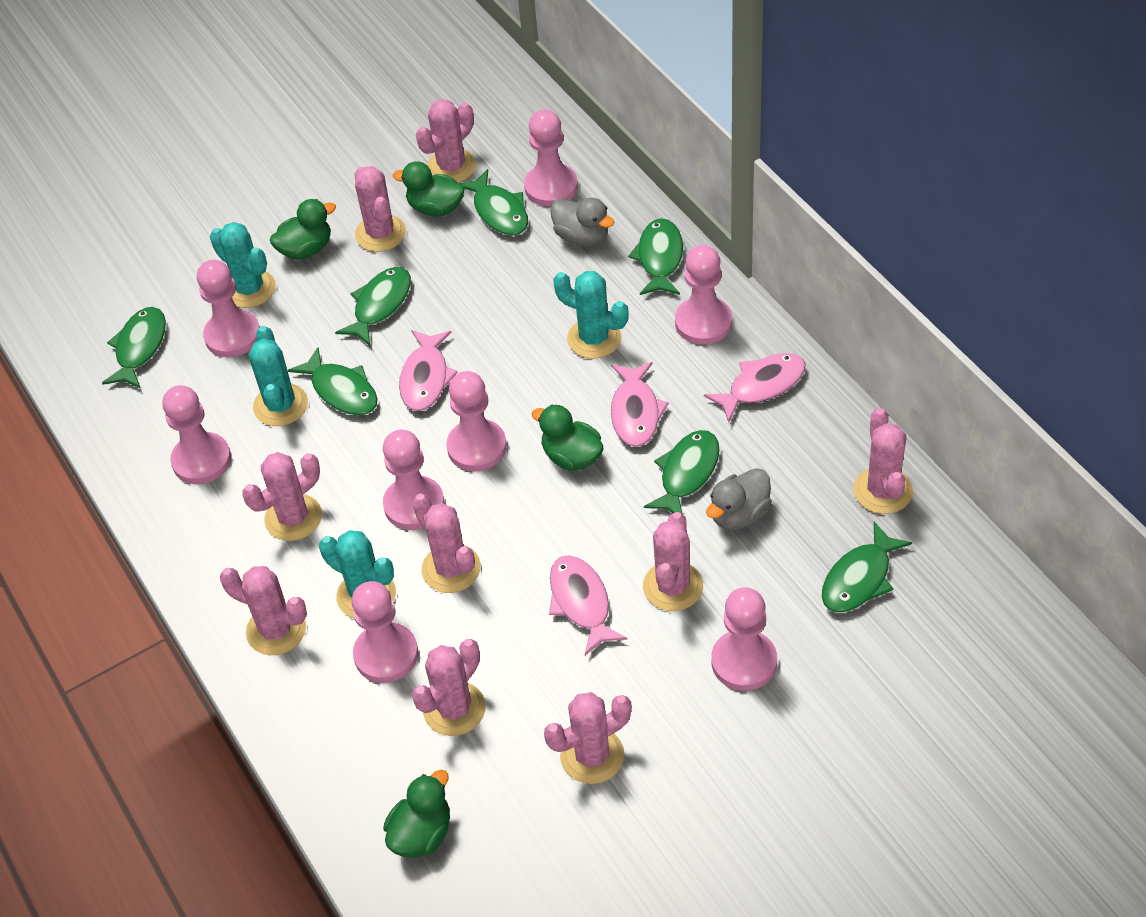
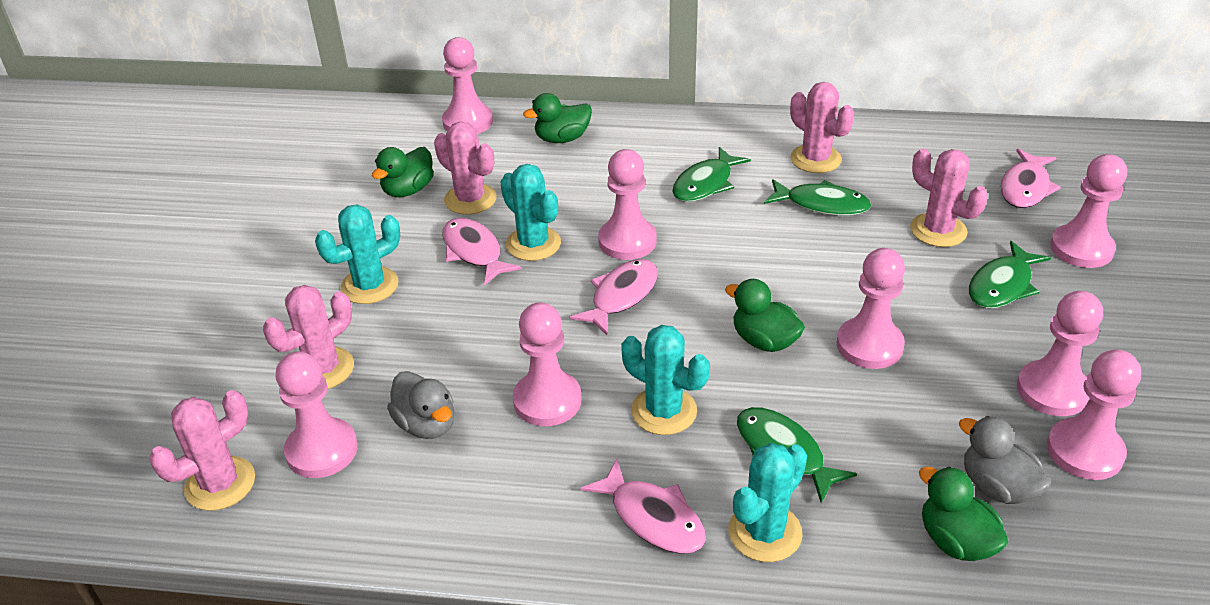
green fish: 7 -> 4
pink cactus: 9 -> 5

